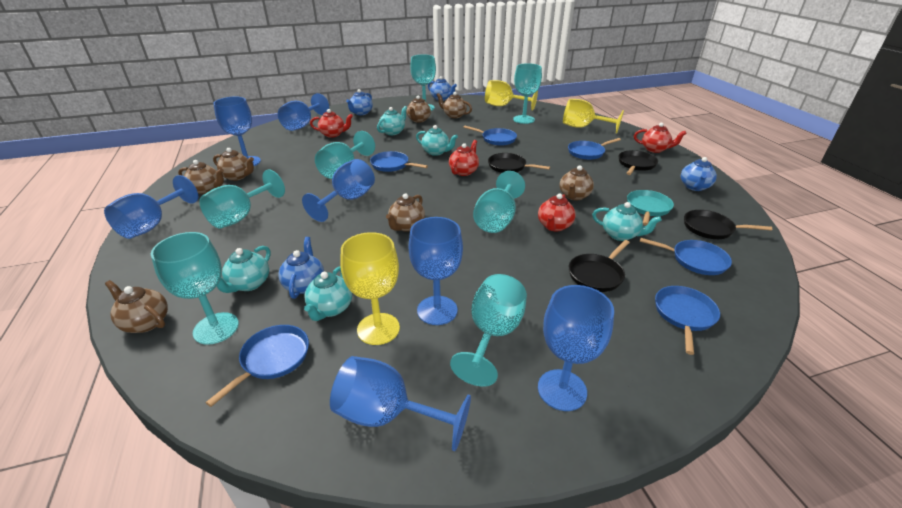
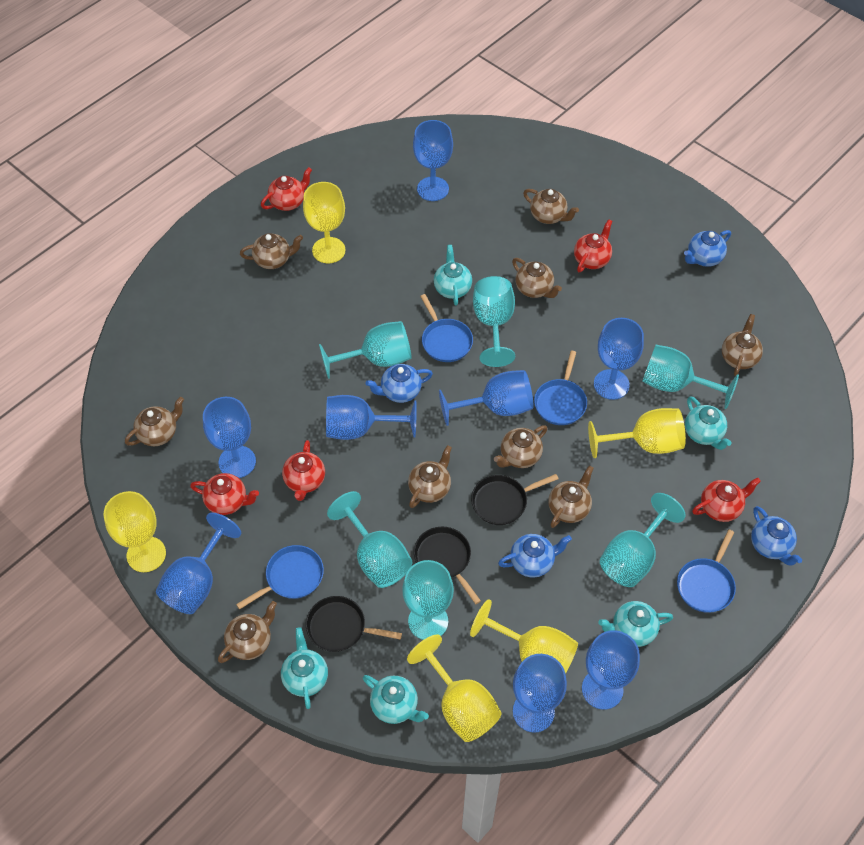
black pan: 4 -> 3
blue goblet: 7 -> 8
blue pan: 6 -> 4
brown teapot: 7 -> 9
red teapot: 4 -> 5
turquoise goblet: 7 -> 6
turquoise pan: 1 -> 0
yellow goblet: 3 -> 5

